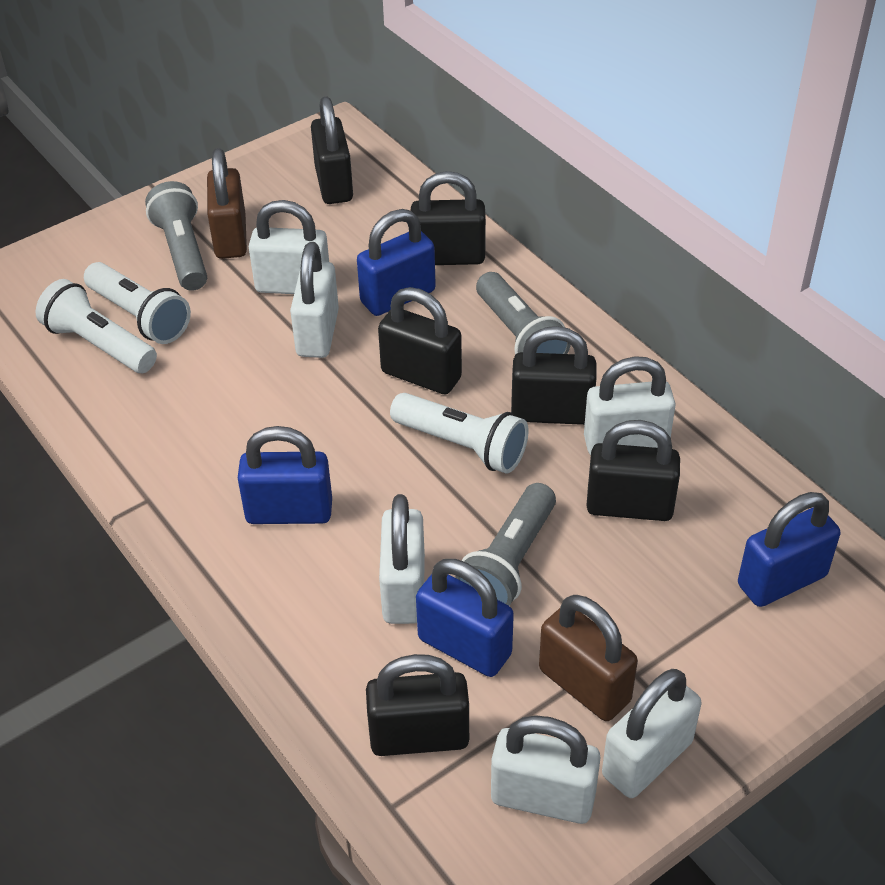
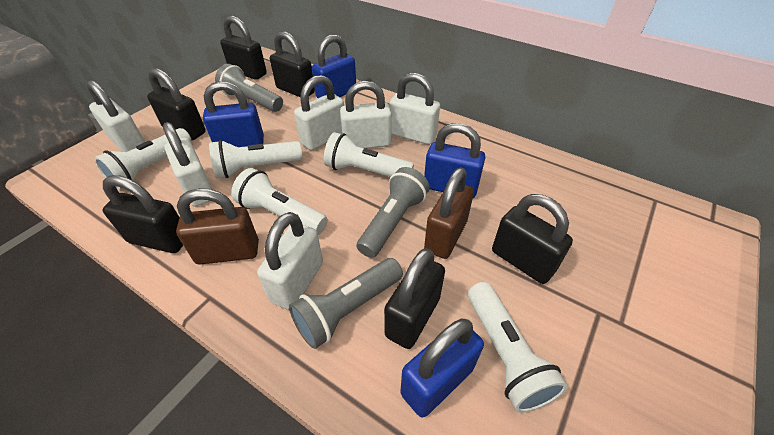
white flashlight: 3 -> 5

